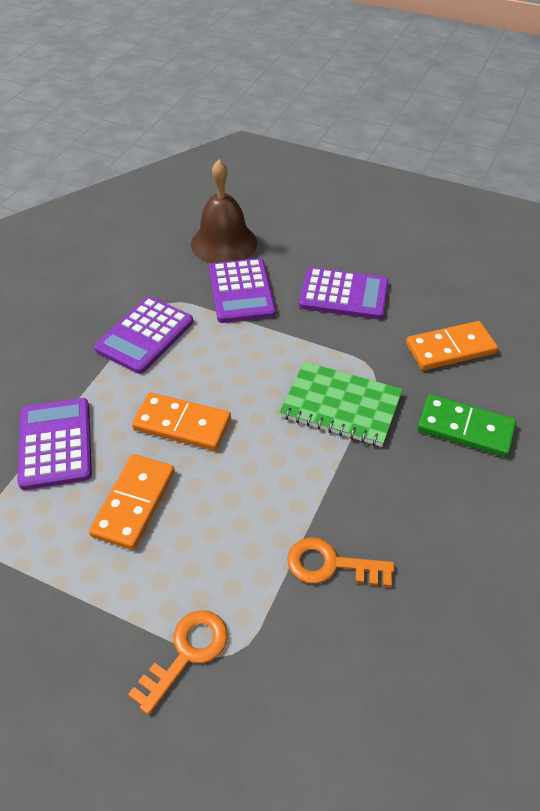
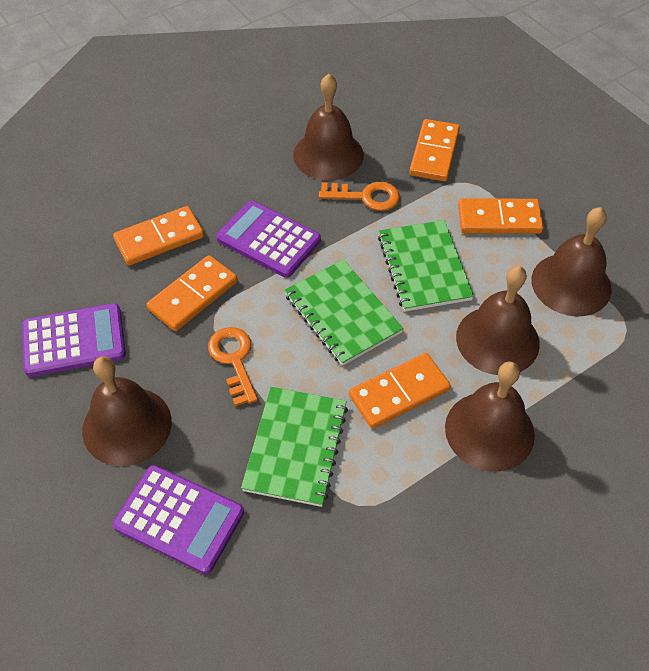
brown bell: 1 -> 5
green domino: 1 -> 0
green notebook: 1 -> 3
orange domino: 3 -> 5
purple calculator: 4 -> 3

